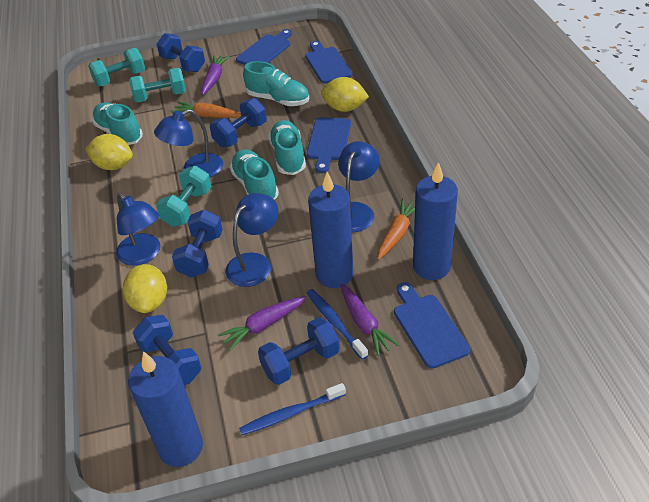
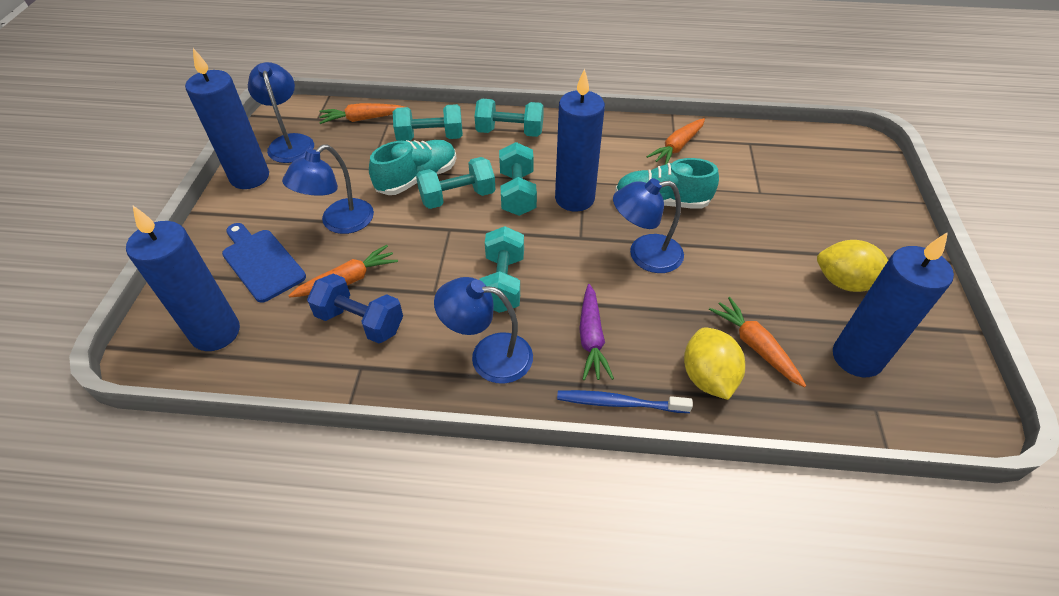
blue candle: 3 -> 4
blue cutting board: 4 -> 1
blue dumbbell: 5 -> 1
blue toothbrush: 2 -> 1
orange carrot: 2 -> 4
purple carrot: 3 -> 1
turquoise dumbbell: 3 -> 5
turquoise shoe: 4 -> 2
yellow lemon: 3 -> 2

